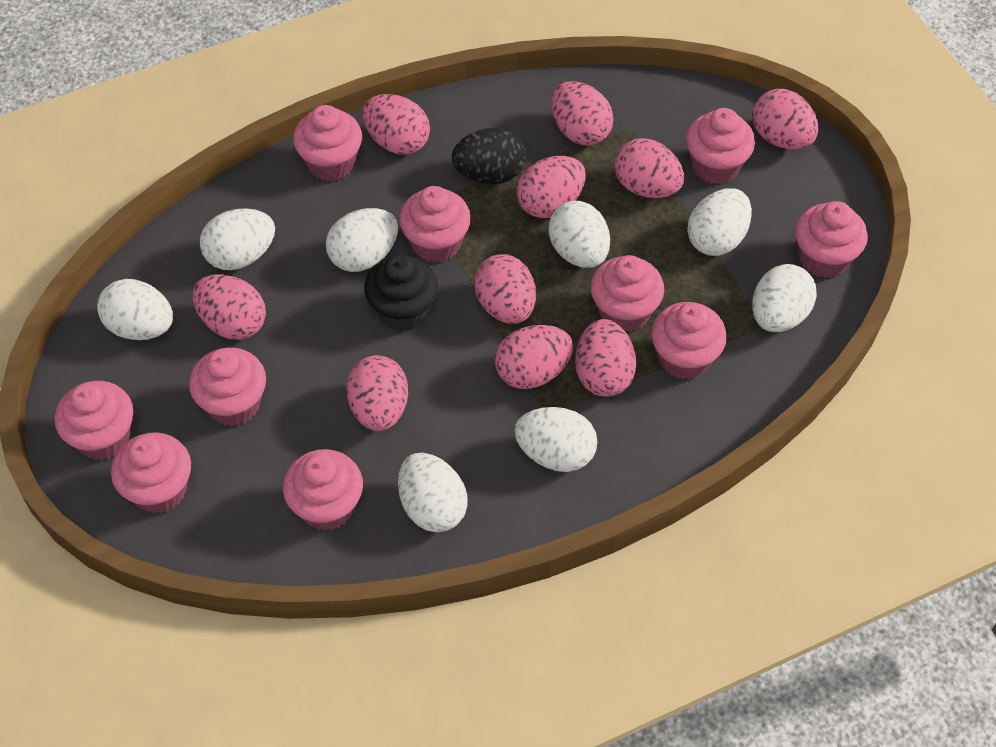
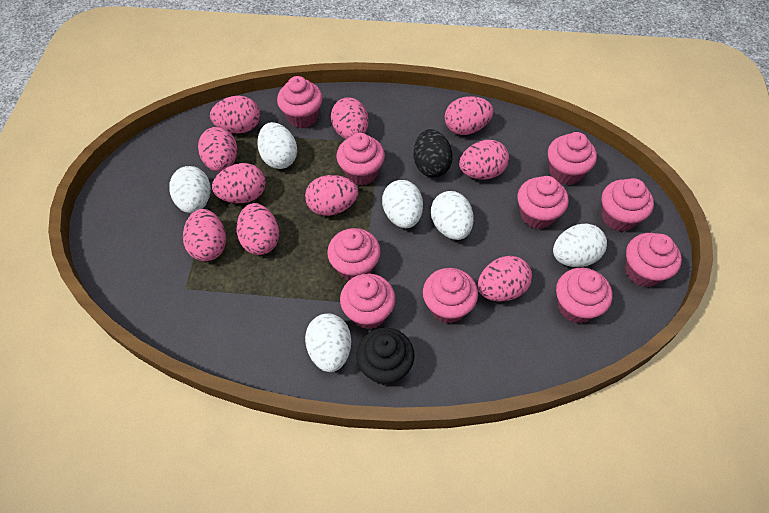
white egg: 8 -> 6

